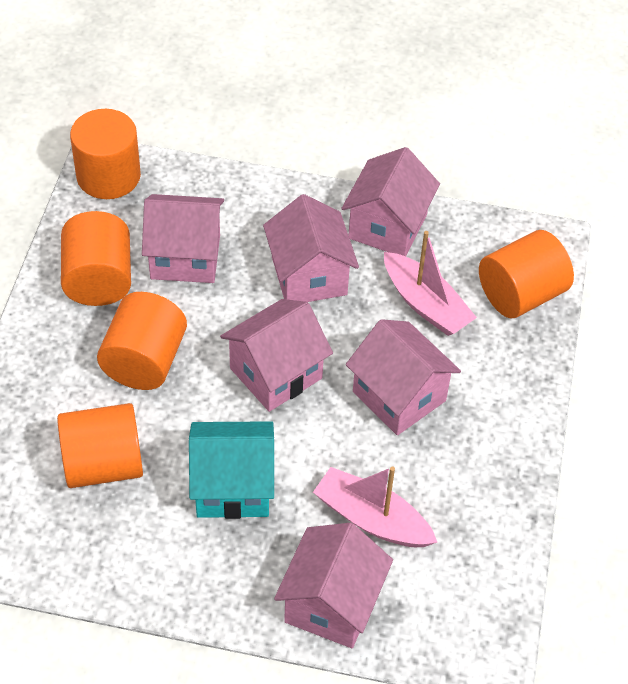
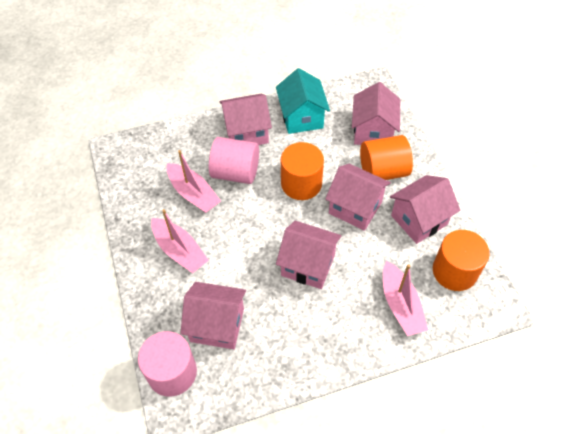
orange cylinder: 5 -> 3
pink boat: 2 -> 3
pink cylinder: 0 -> 2

